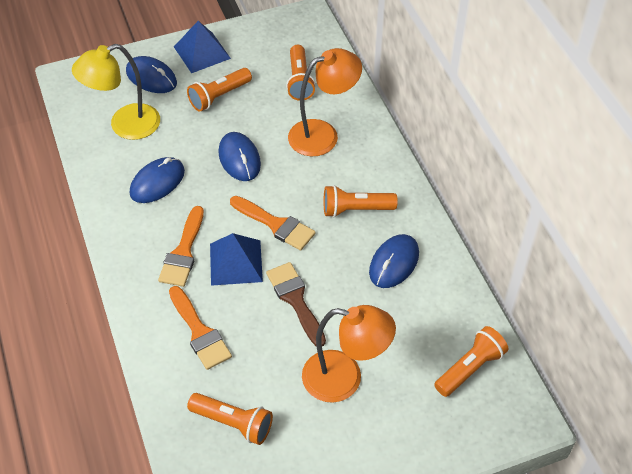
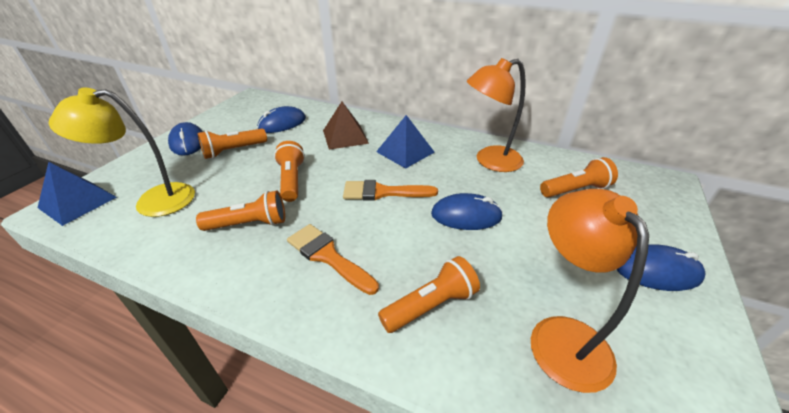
brown brush: 1 -> 0
brown pyramid: 0 -> 1
orange brush: 3 -> 2

